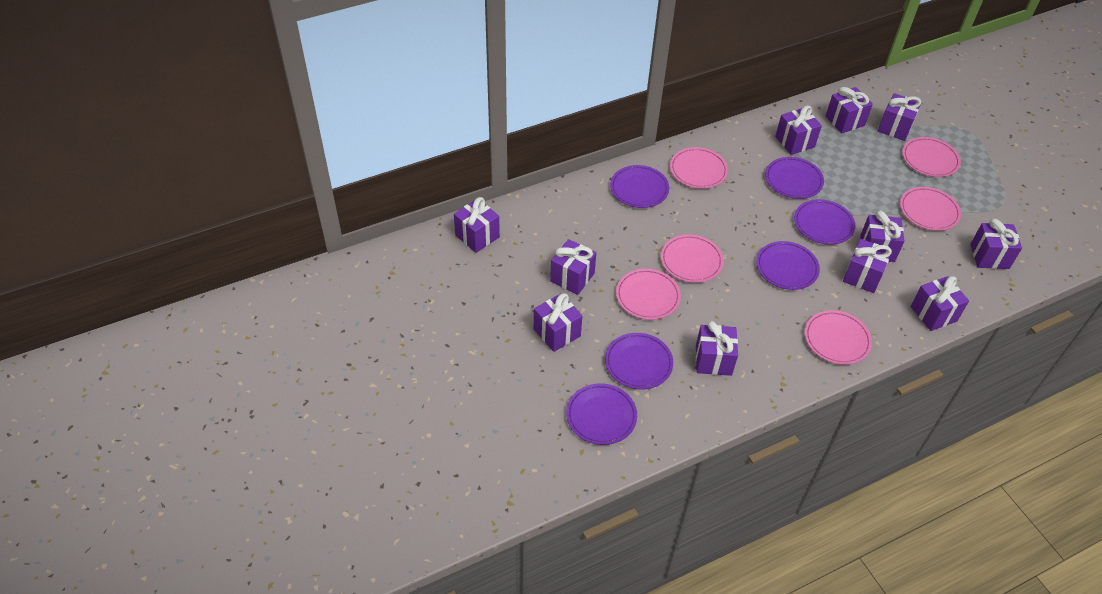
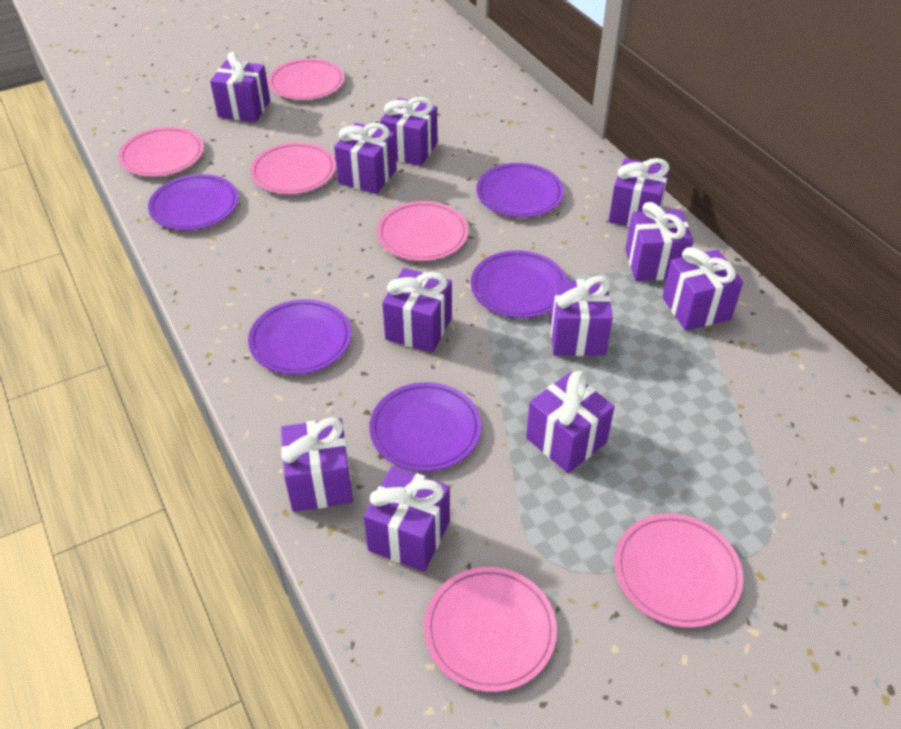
purple plate: 6 -> 5

